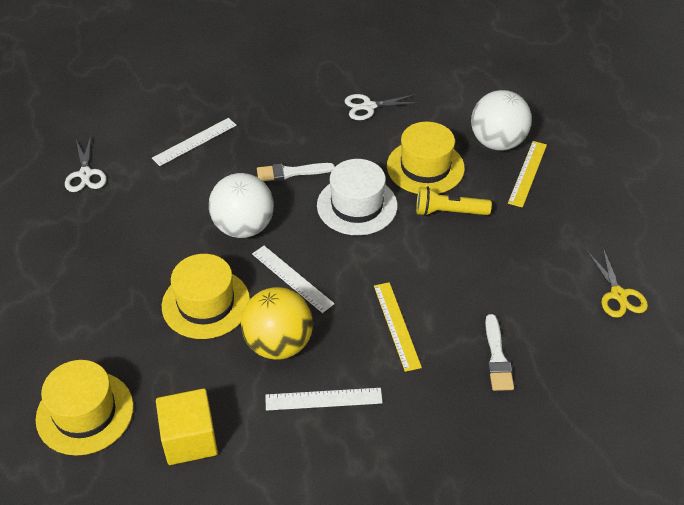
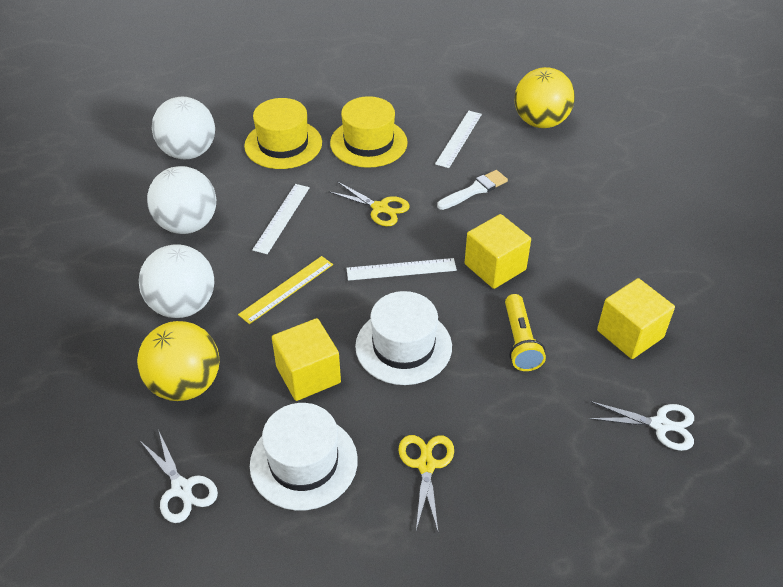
white ball: 2 -> 3
white brush: 2 -> 1
white hat: 1 -> 2
yellow ball: 1 -> 2
yellow cube: 1 -> 3
yellow hat: 3 -> 2
yellow ruler: 2 -> 1
yellow scissors: 1 -> 2

